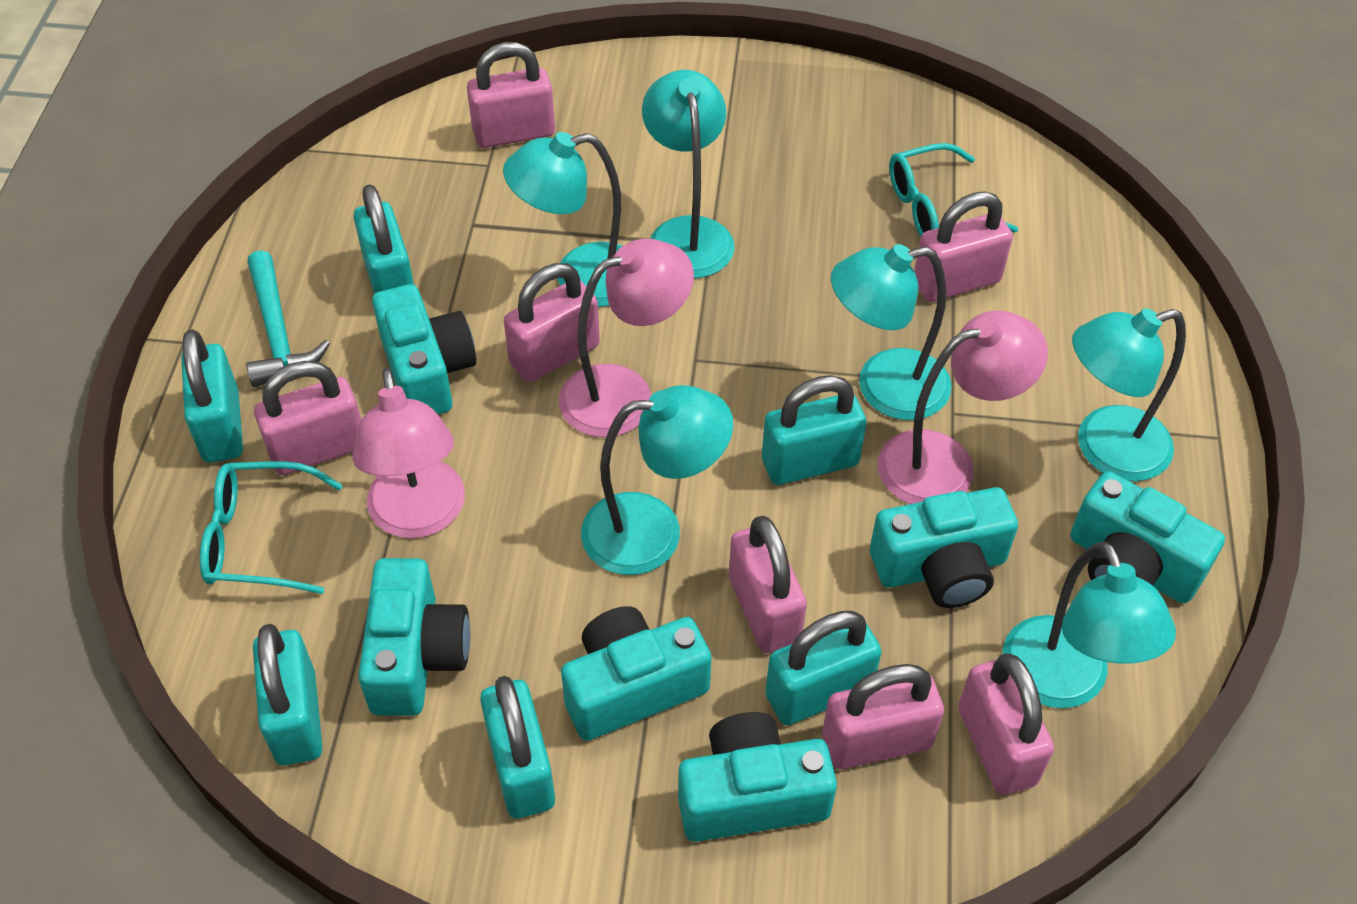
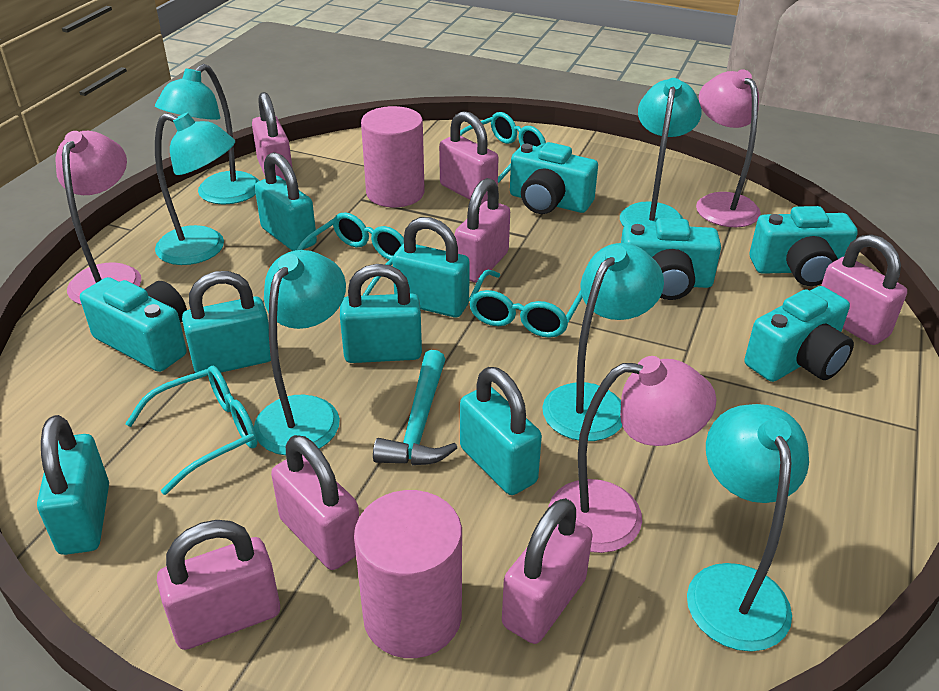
pink cylinder: 0 -> 2
turquoise camera: 6 -> 5
turquoise glasses: 2 -> 4

